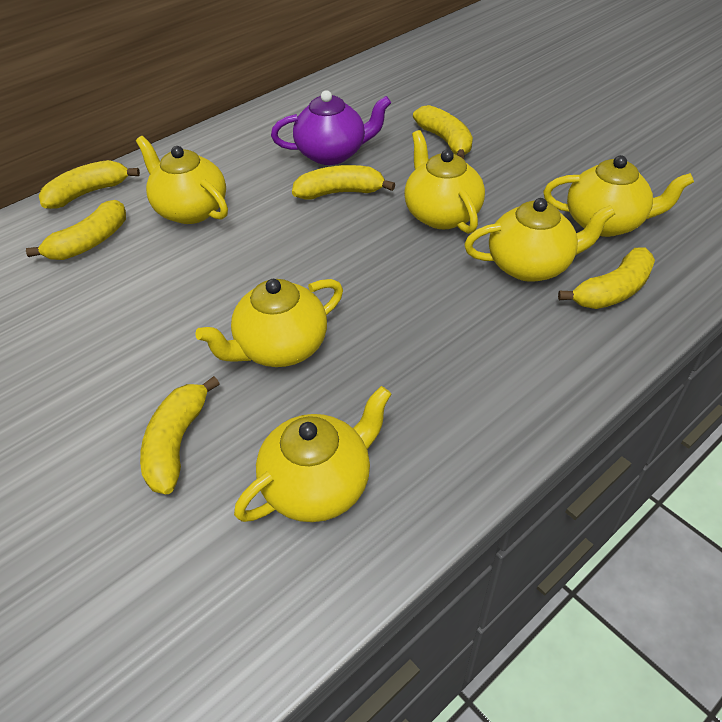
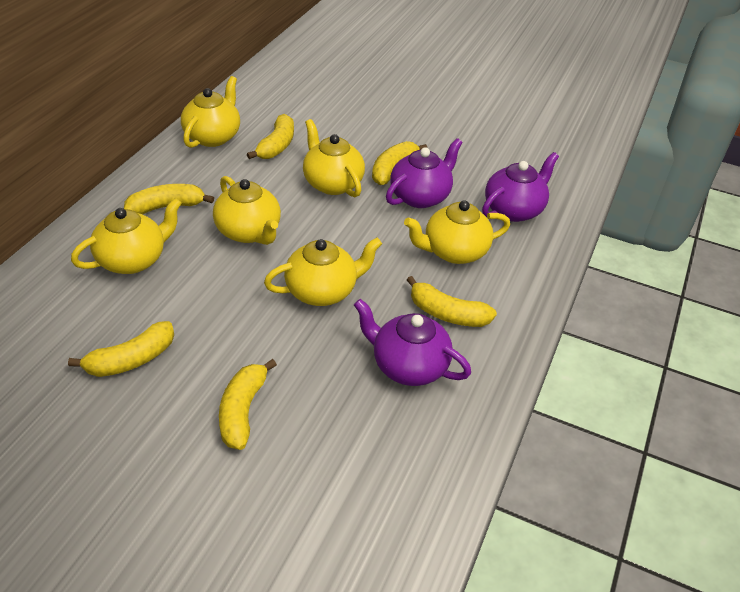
purple teapot: 1 -> 3

